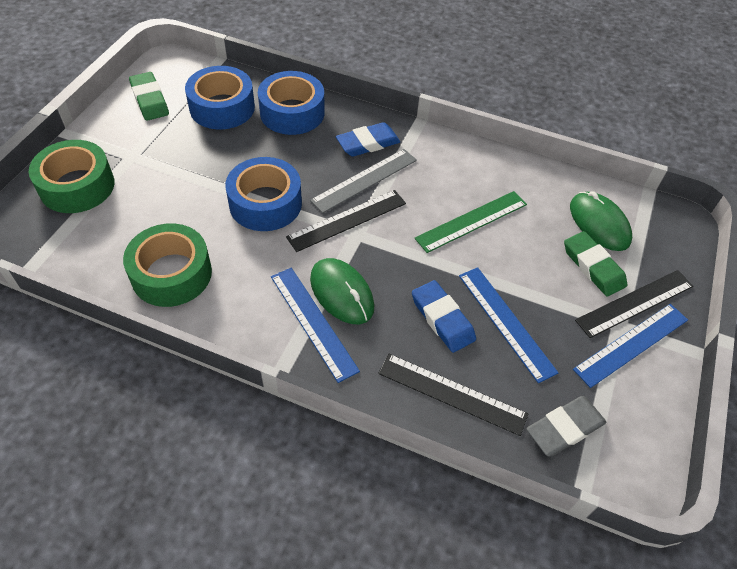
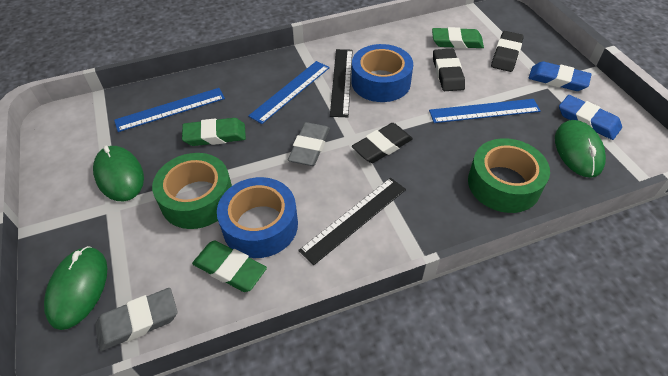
black eraser: 0 -> 3
black ruler: 3 -> 2
blue tape: 3 -> 2
green eraser: 2 -> 3
green mouse: 2 -> 3
green ruler: 1 -> 0
grey eraser: 1 -> 2
grey ruler: 1 -> 0

